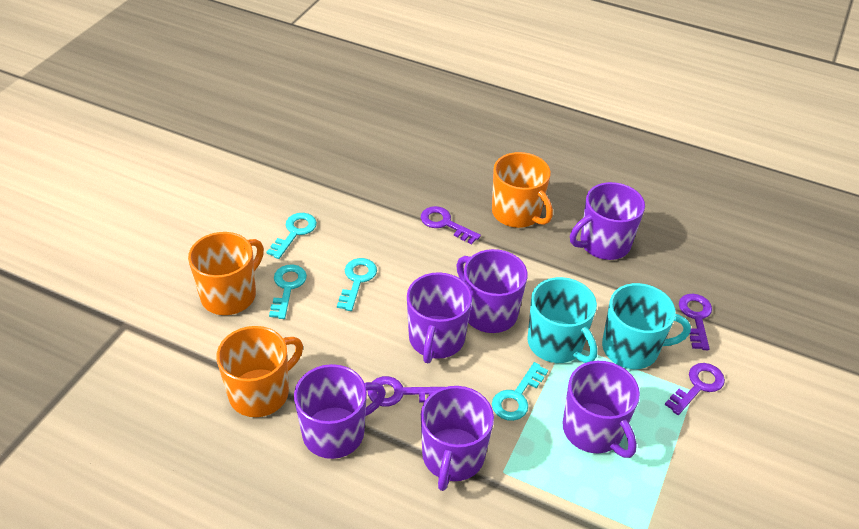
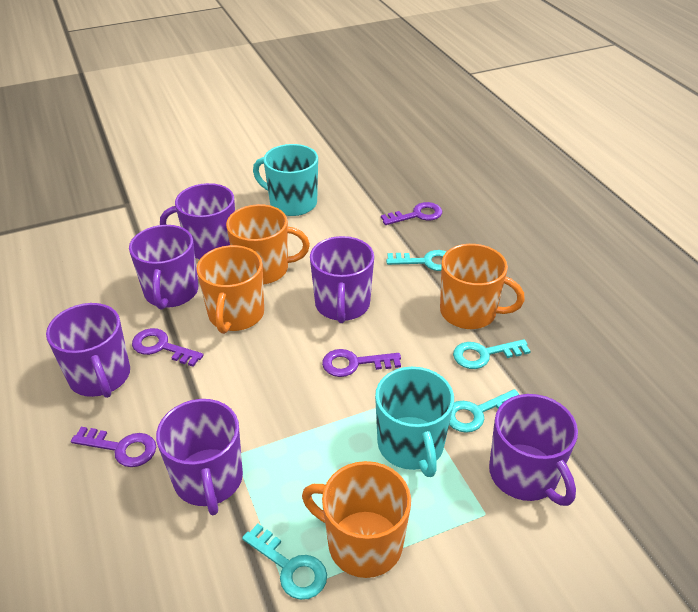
orange mug: 3 -> 4

